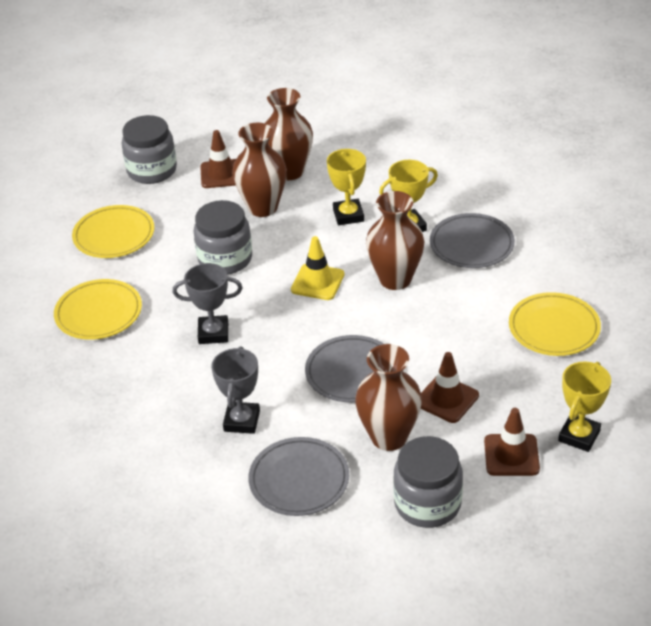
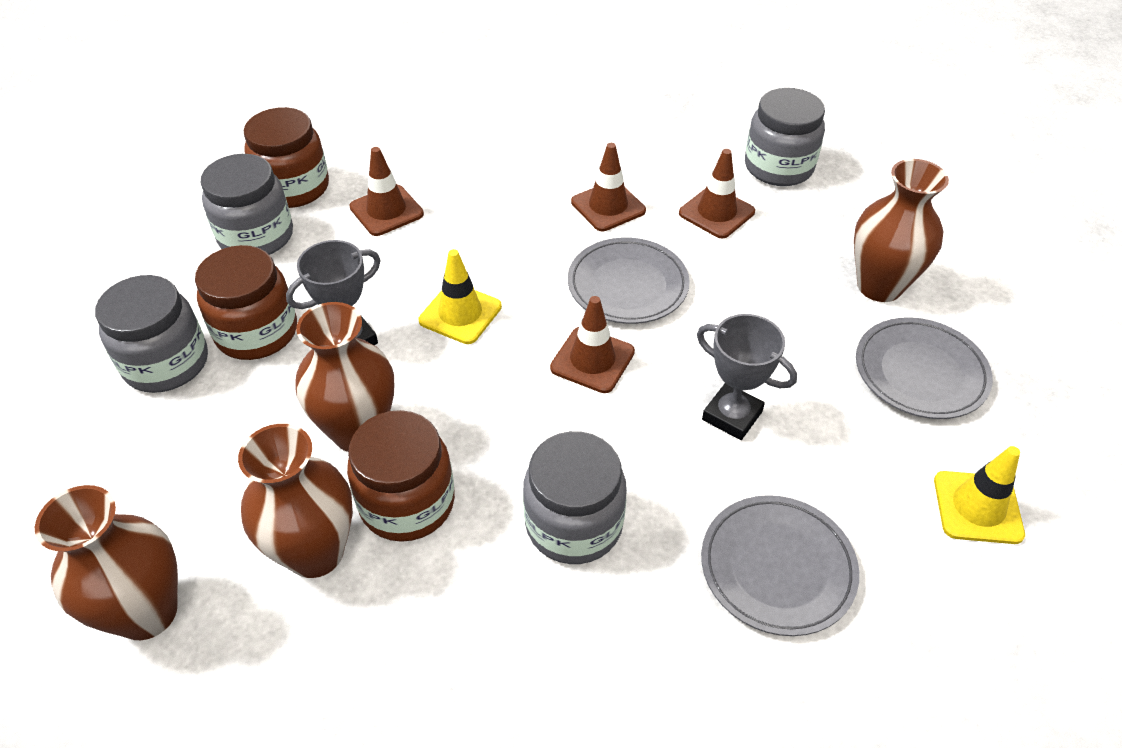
brown jar: 0 -> 3
brown traffic cone: 3 -> 4
grey jar: 3 -> 4
yellow plate: 3 -> 0
yellow traffic cone: 1 -> 2
yellow trophy: 3 -> 0

